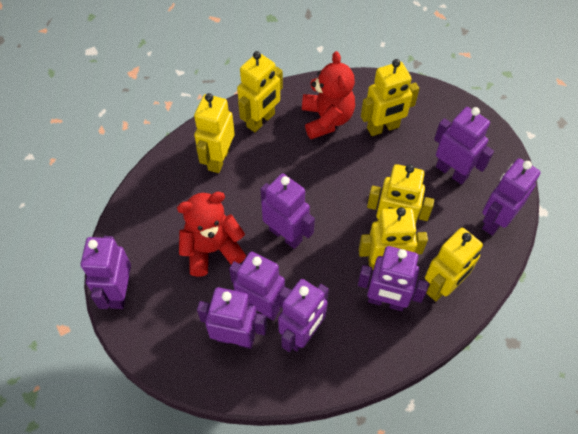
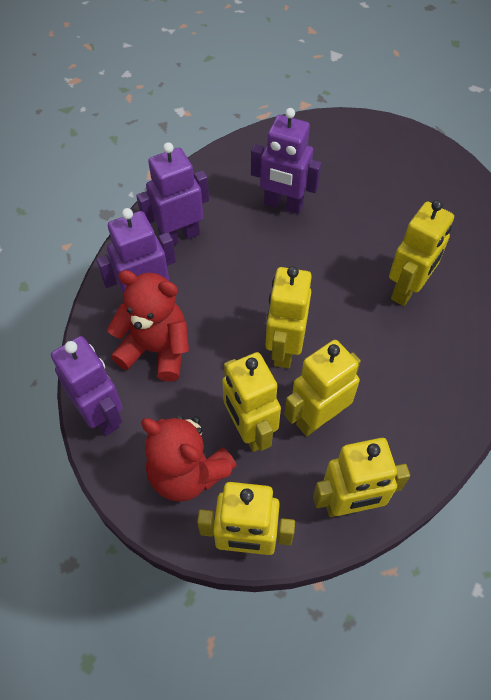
purple robot: 8 -> 4

